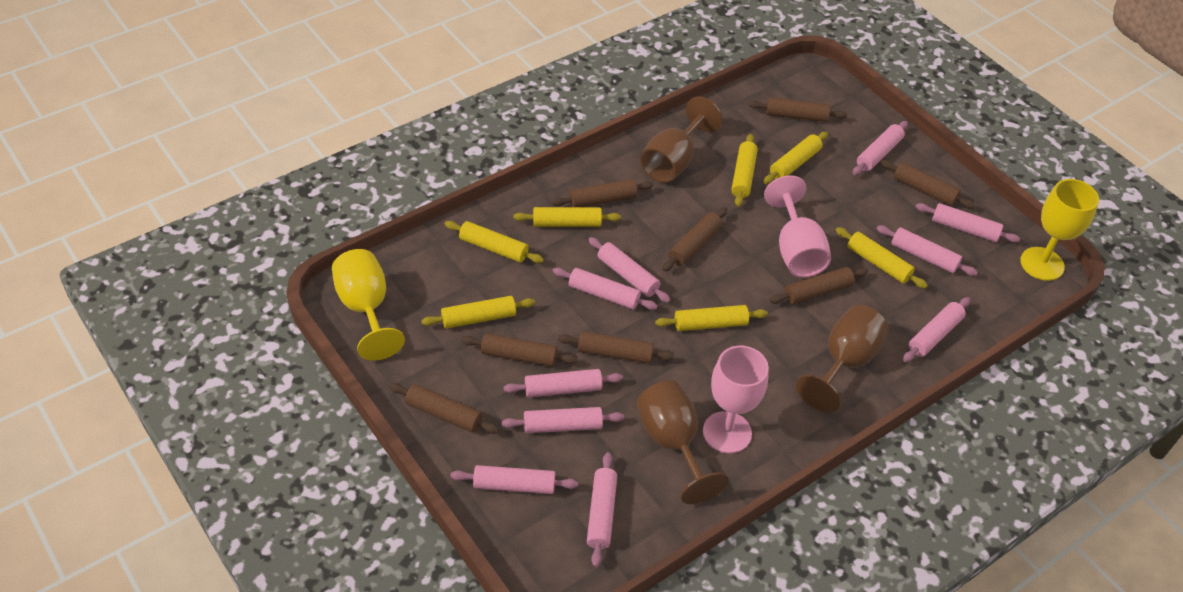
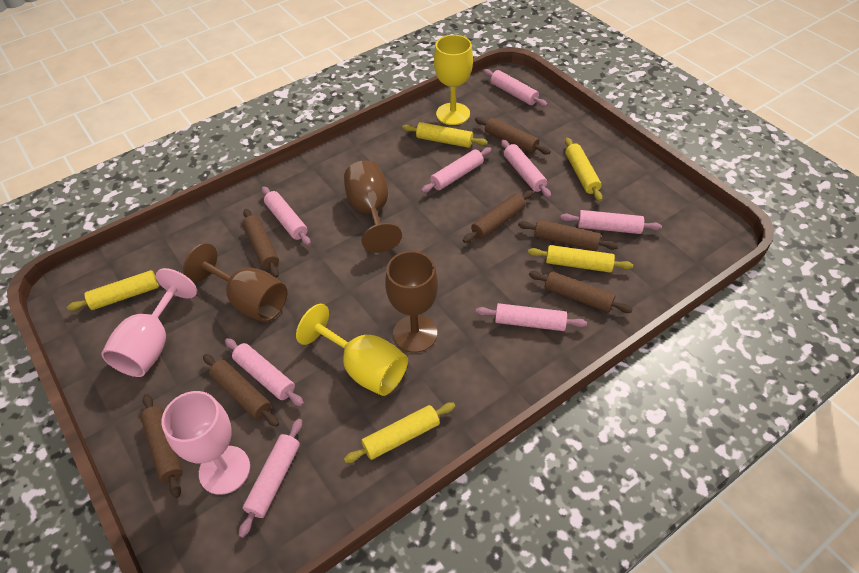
brown rolling pin: 8 -> 7
pink rolling pin: 10 -> 8
yellow rolling pin: 7 -> 5

